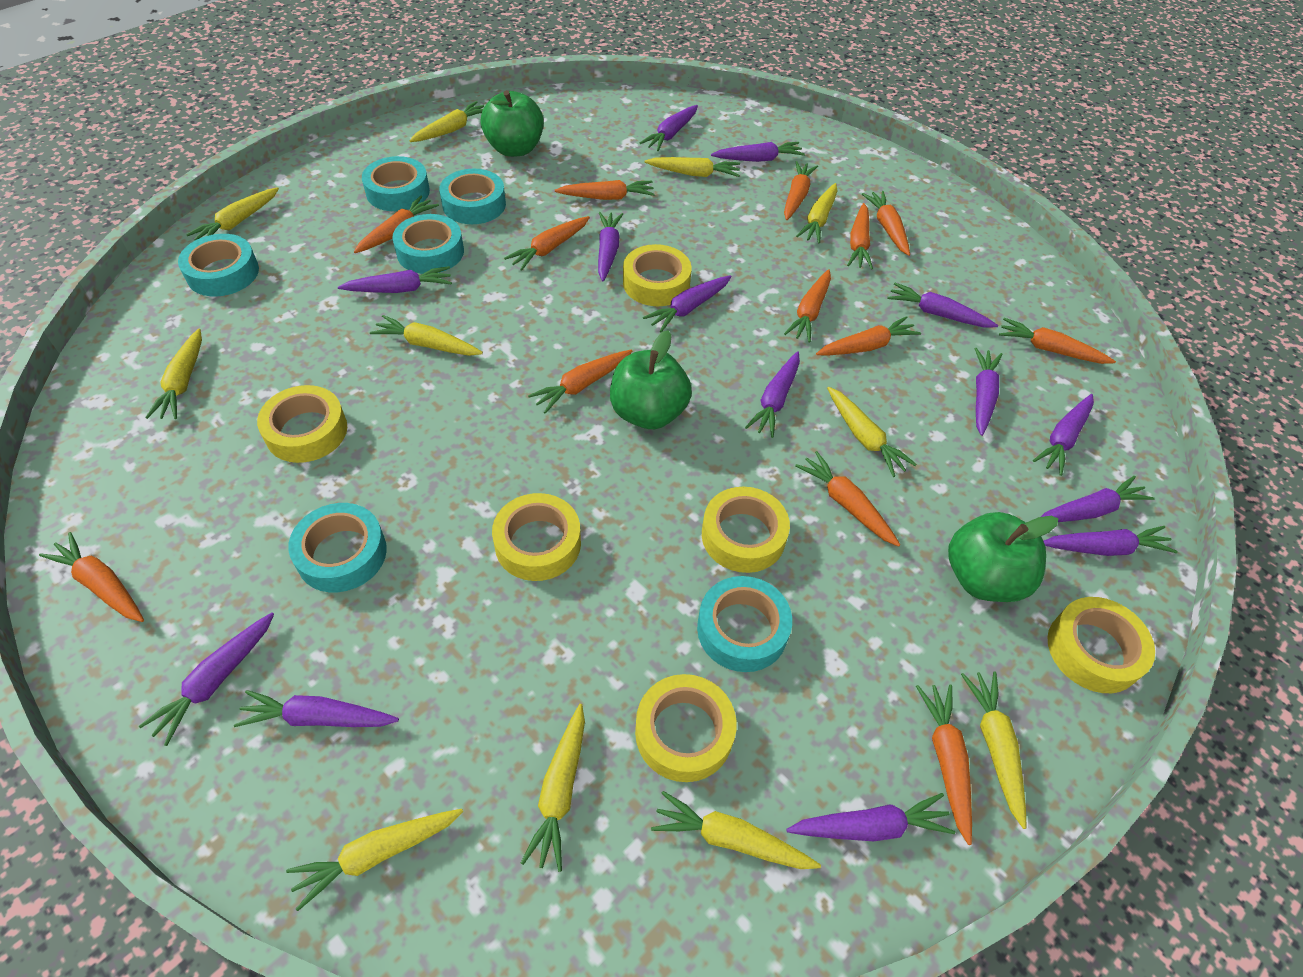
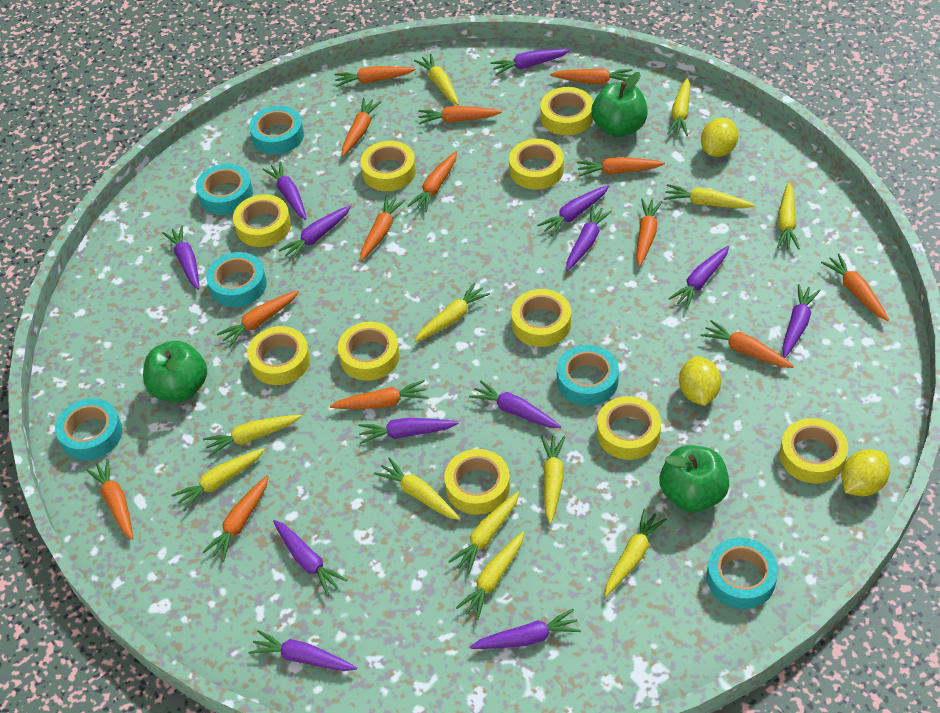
orange carrot: 13 -> 14
purple carrot: 14 -> 13
yellow carrot: 11 -> 12
yellow lemon: 0 -> 3
yellow tape: 6 -> 10

